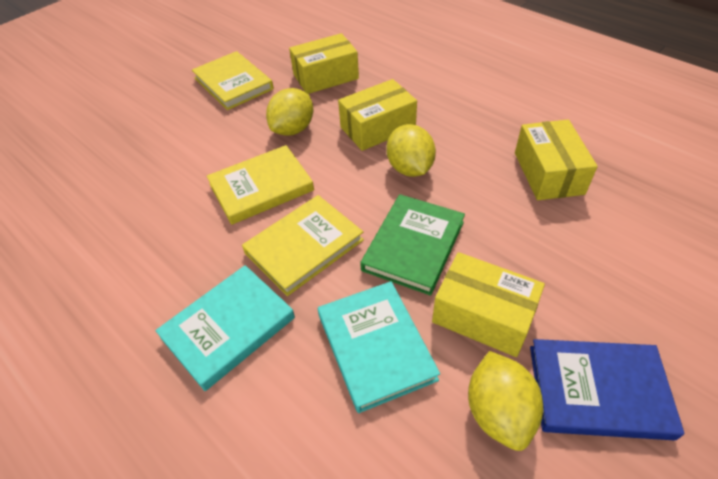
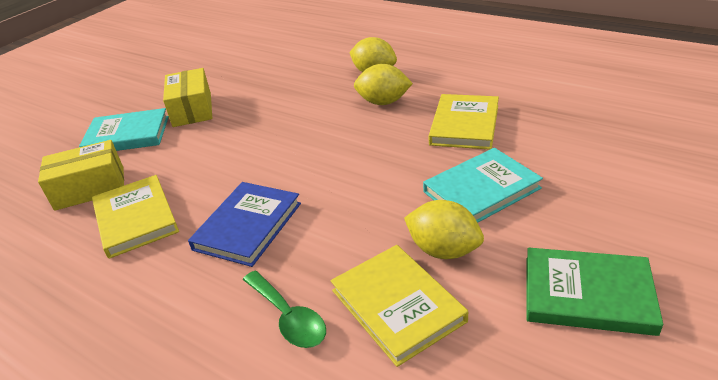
green spoon: 0 -> 1
yellow box: 4 -> 2

